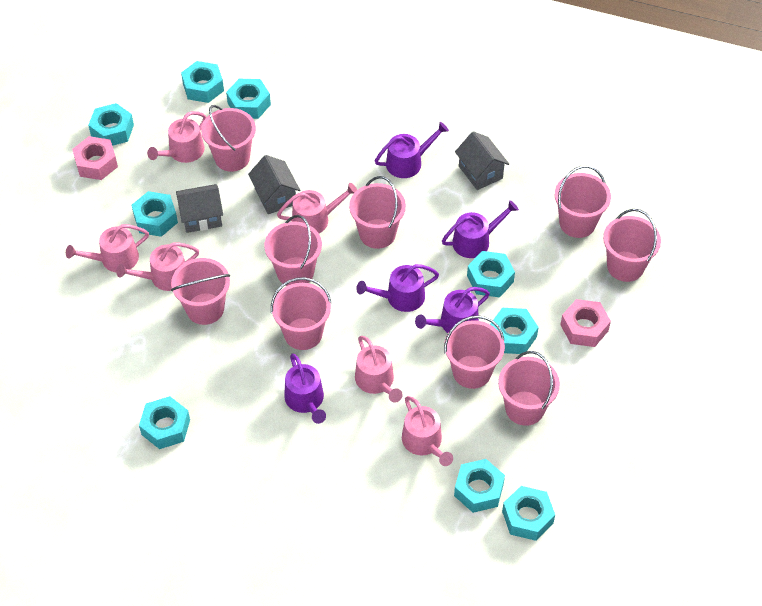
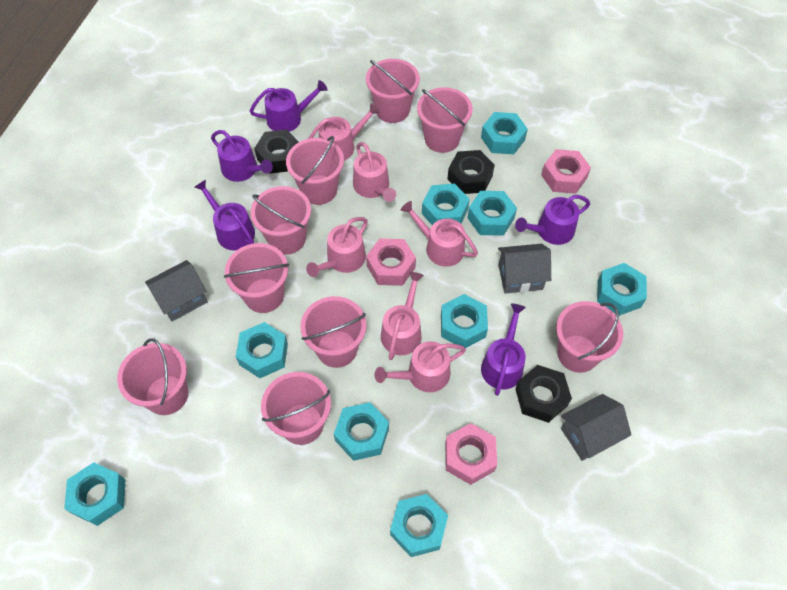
black nut: 0 -> 3
pink nut: 2 -> 3

